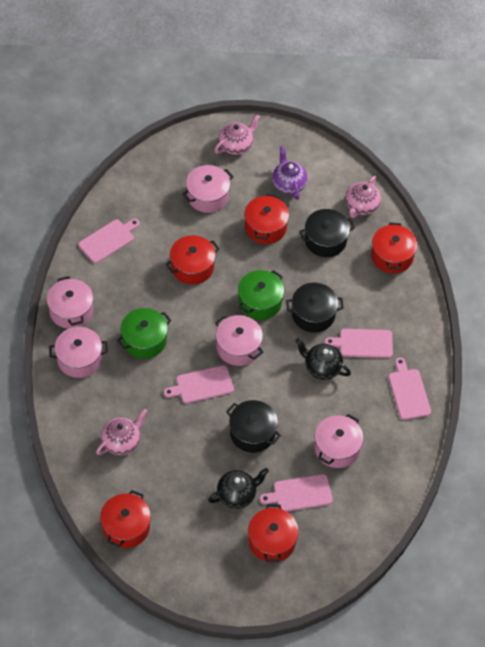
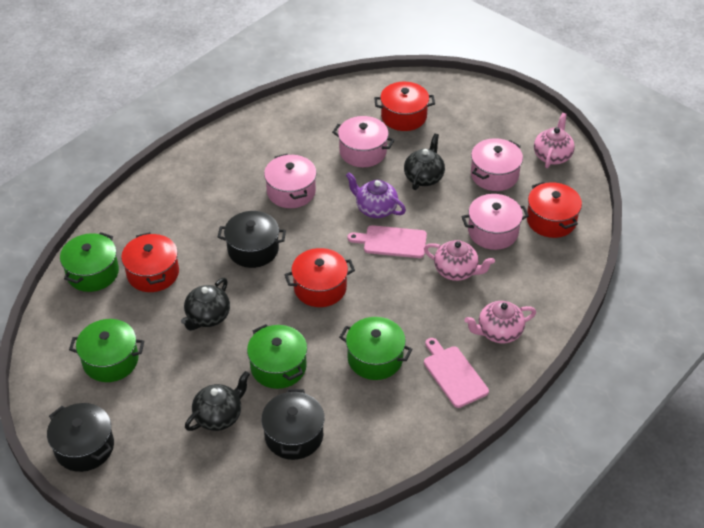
black teapot: 2 -> 3
green pot: 2 -> 4
pink cutting board: 5 -> 2
pink pot: 5 -> 4
red pot: 5 -> 4

